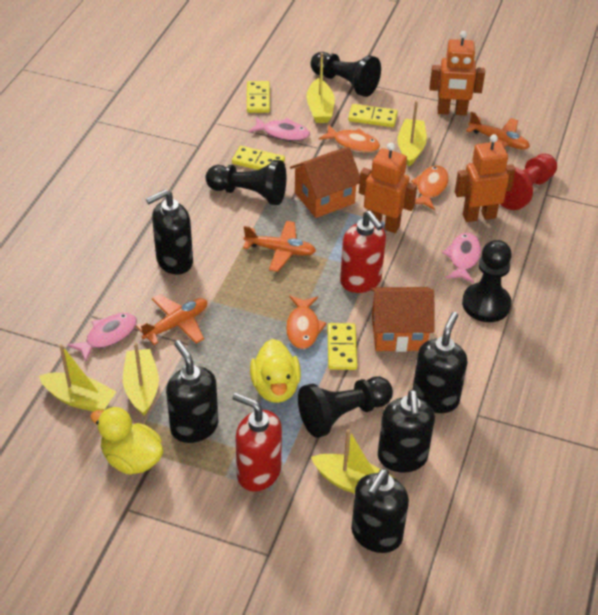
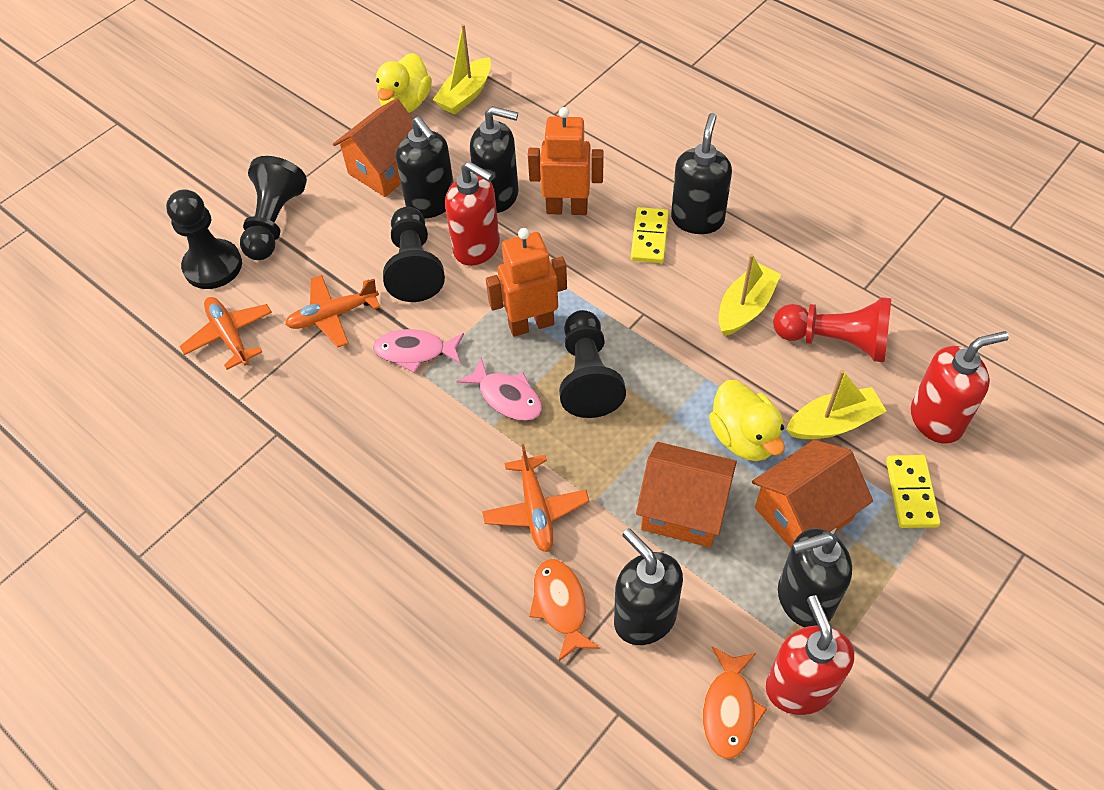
orange fish: 3 -> 2
orange house: 2 -> 3
orange robot: 3 -> 2
pink fish: 3 -> 2
red soap dispenser: 2 -> 3
yellow boat: 5 -> 3
yellow domino: 4 -> 2

